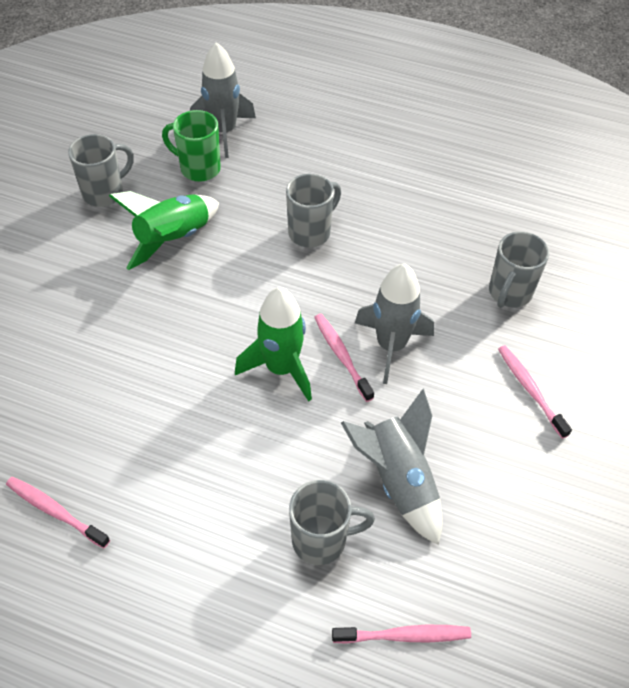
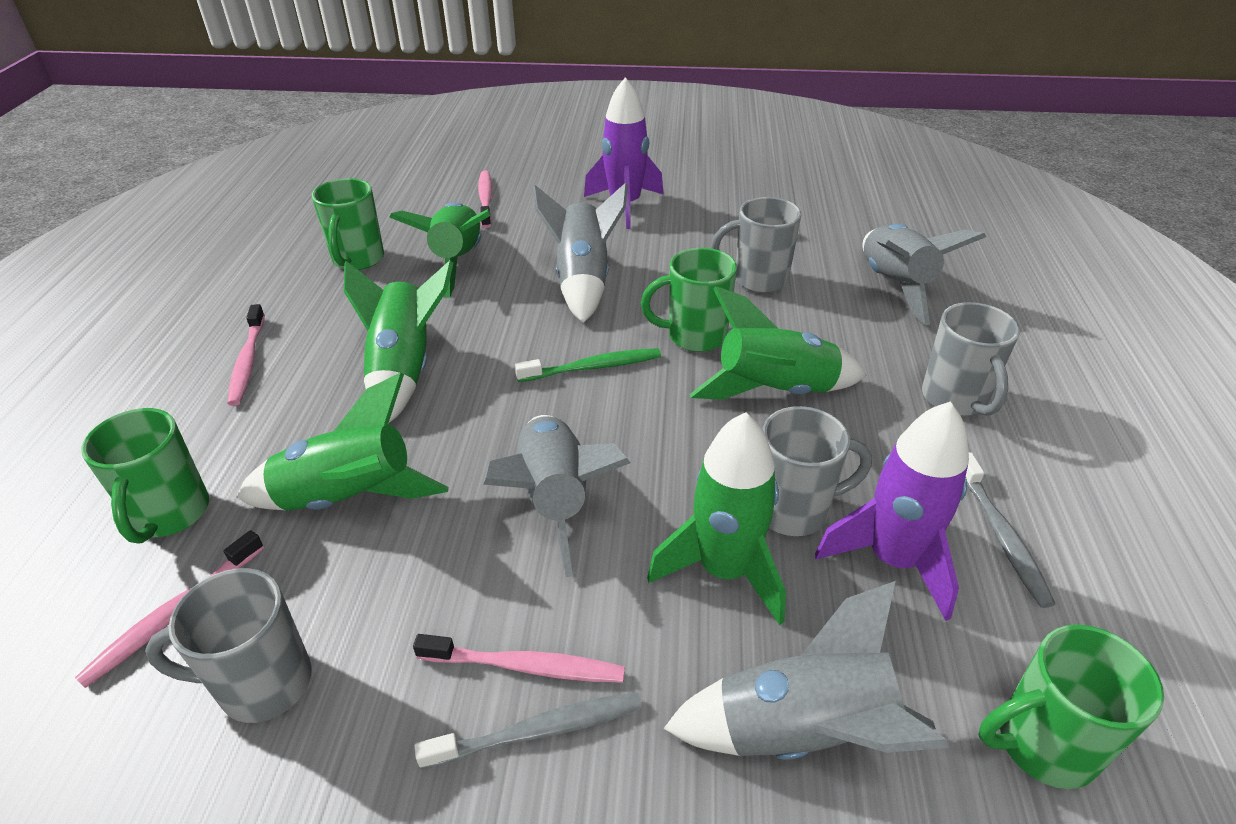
green mug: 1 -> 4
green rocket: 2 -> 5
green toothbrush: 0 -> 1
grey rocket: 3 -> 4
grey toothbrush: 0 -> 2
purple rocket: 0 -> 2

